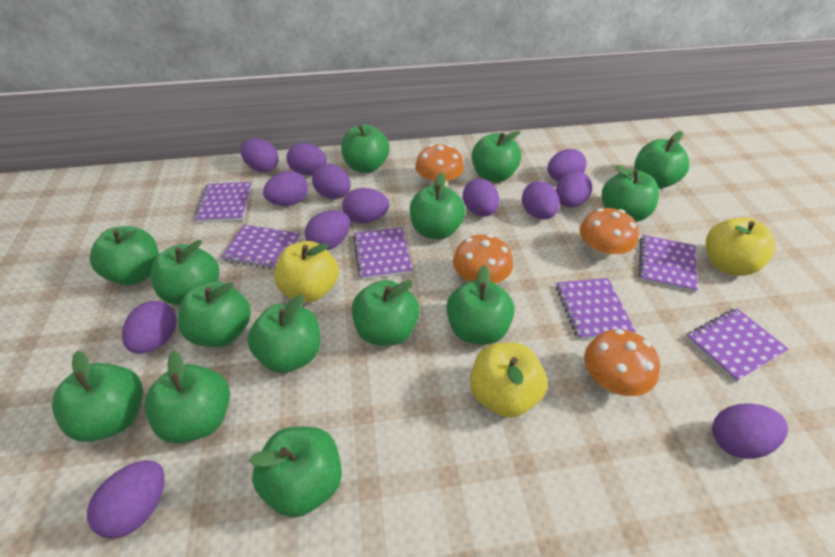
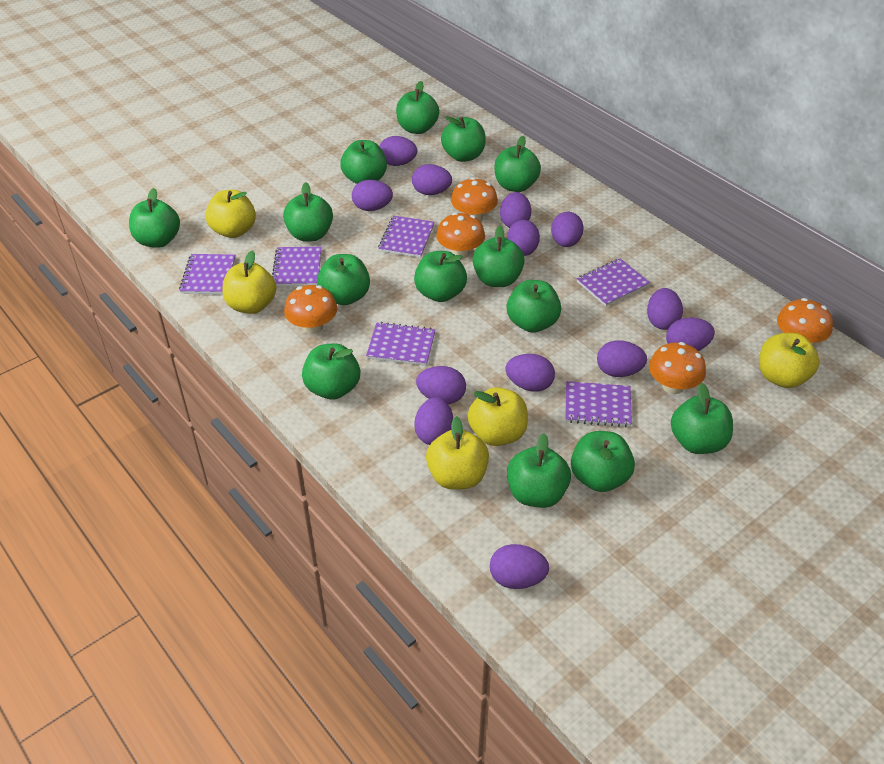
orange mushroom: 4 -> 5
yellow apple: 3 -> 5

